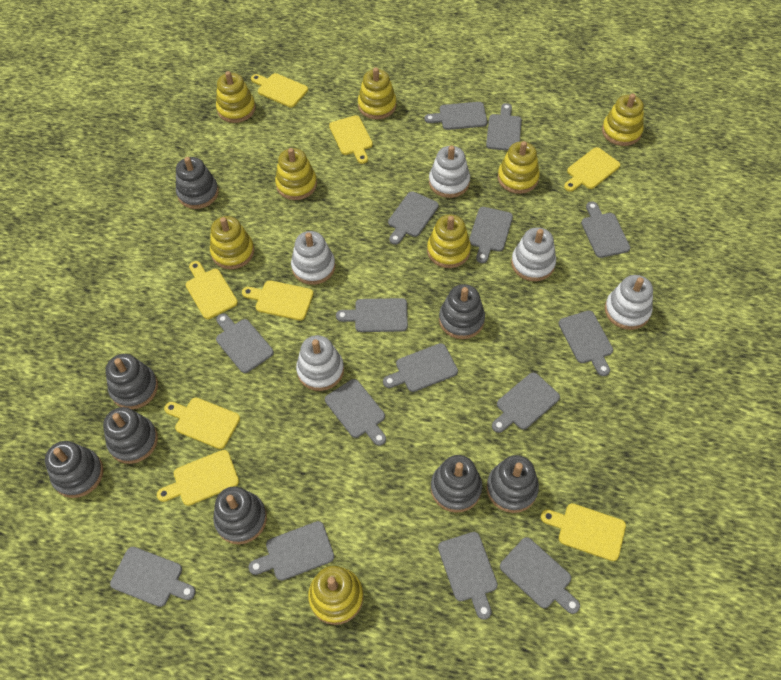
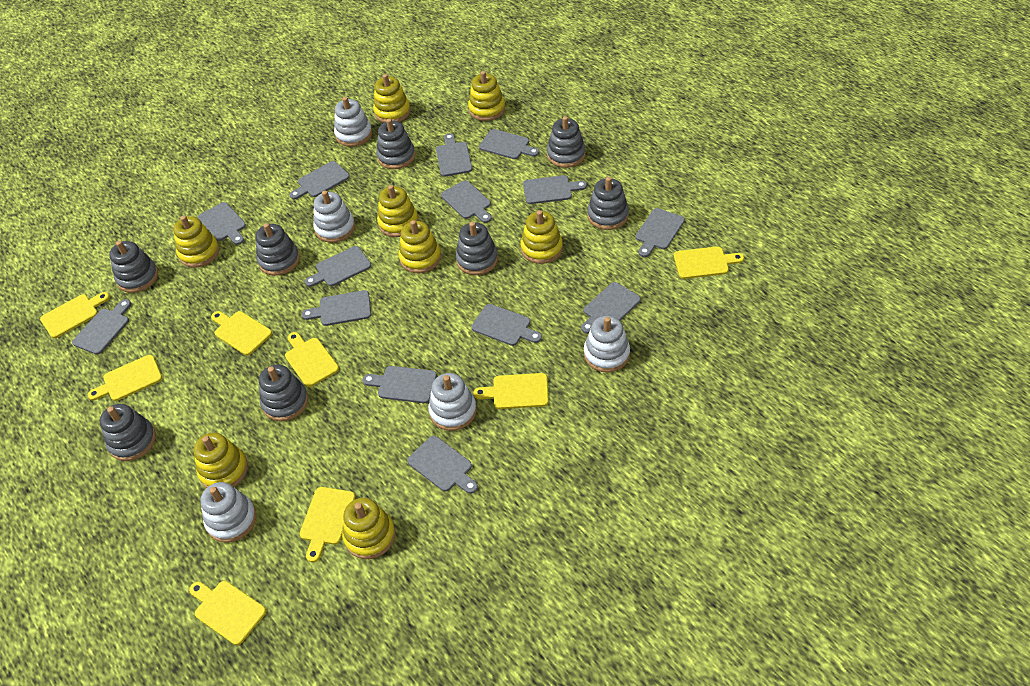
grey cutting board: 15 -> 14

